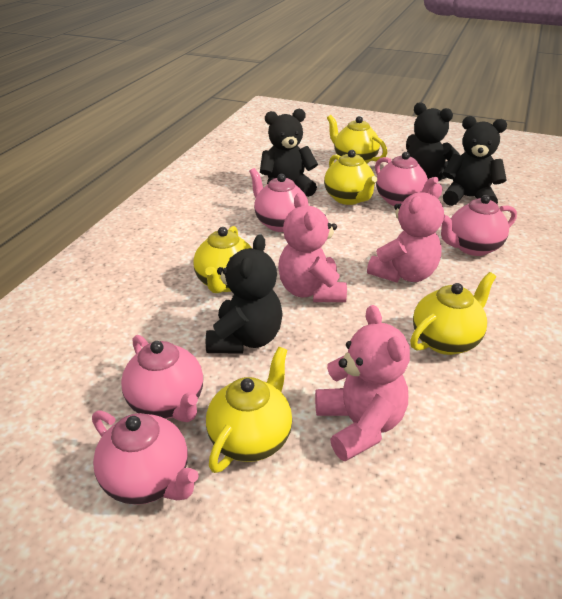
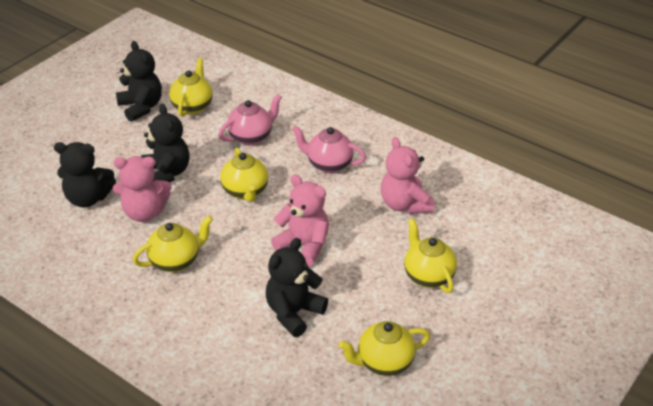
pink teapot: 5 -> 2

